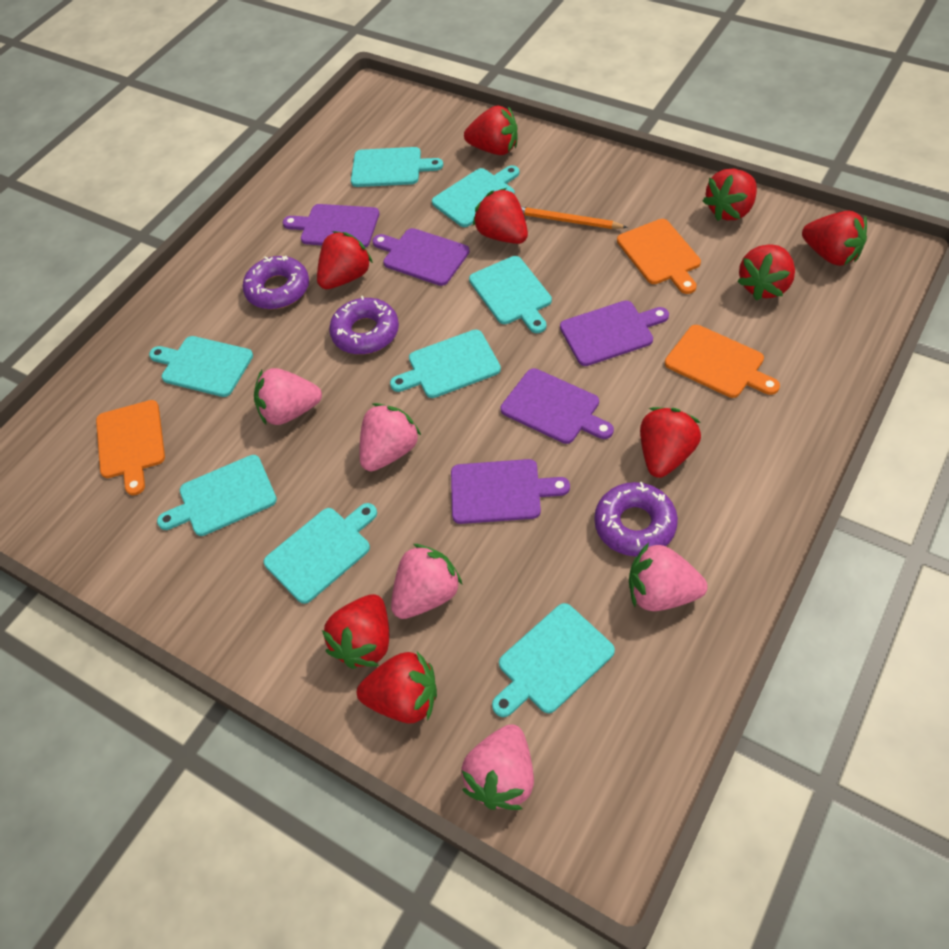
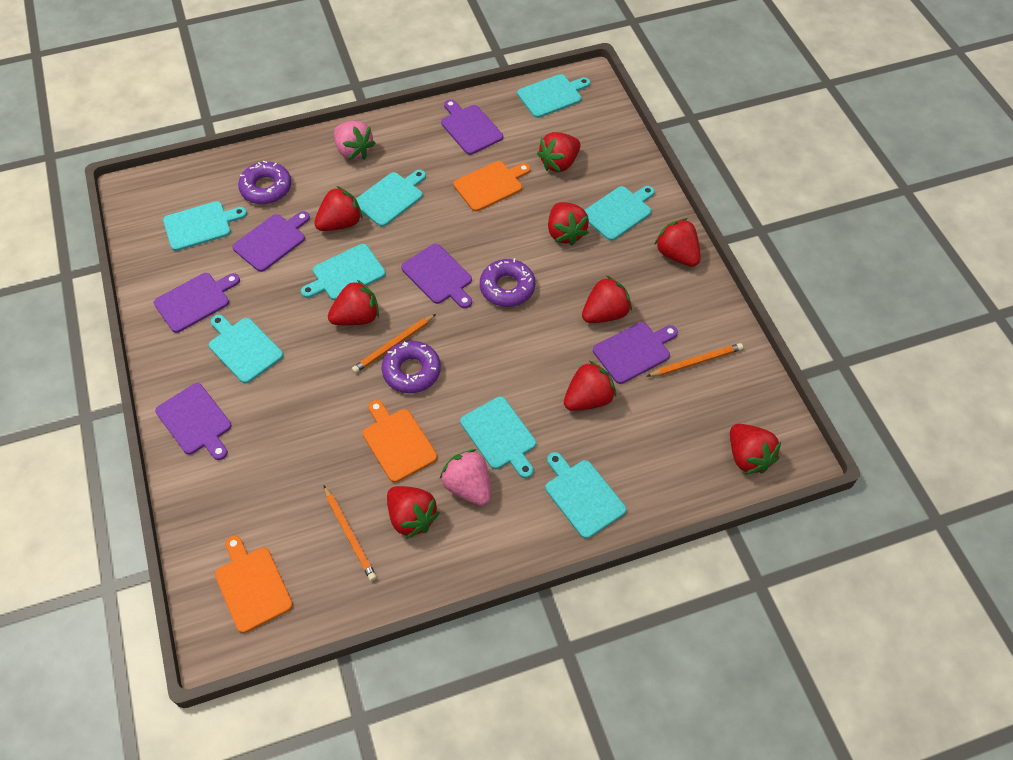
orange pencil: 1 -> 3
pink strawberry: 5 -> 2
purple cutting board: 5 -> 6

